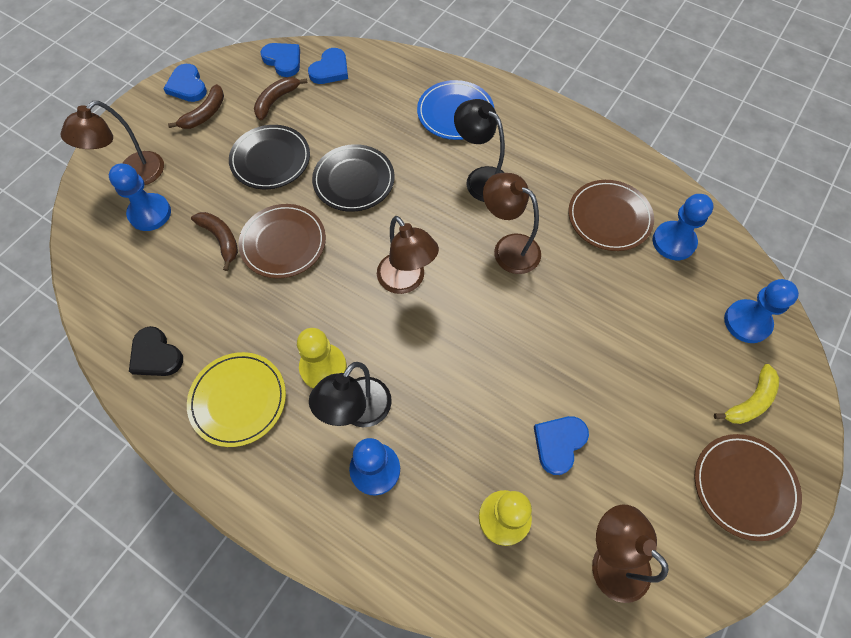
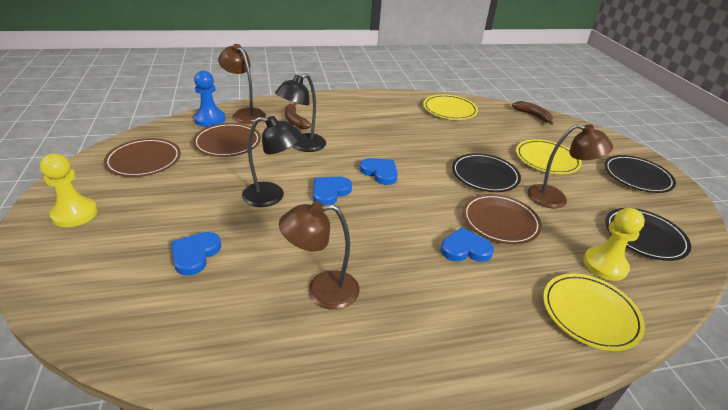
black heart: 1 -> 0
black plate: 2 -> 3
blue pawn: 4 -> 1
blue plate: 1 -> 0
brown banana: 3 -> 2
brown lamp: 4 -> 3
yellow banana: 1 -> 0
yellow plate: 1 -> 3

